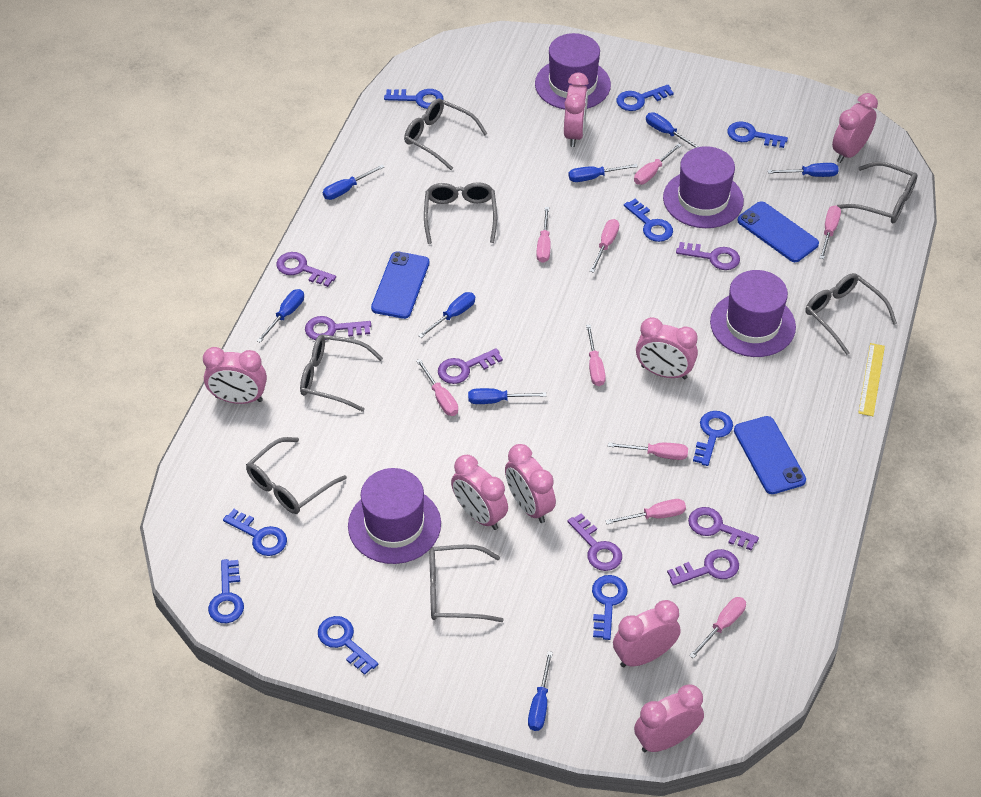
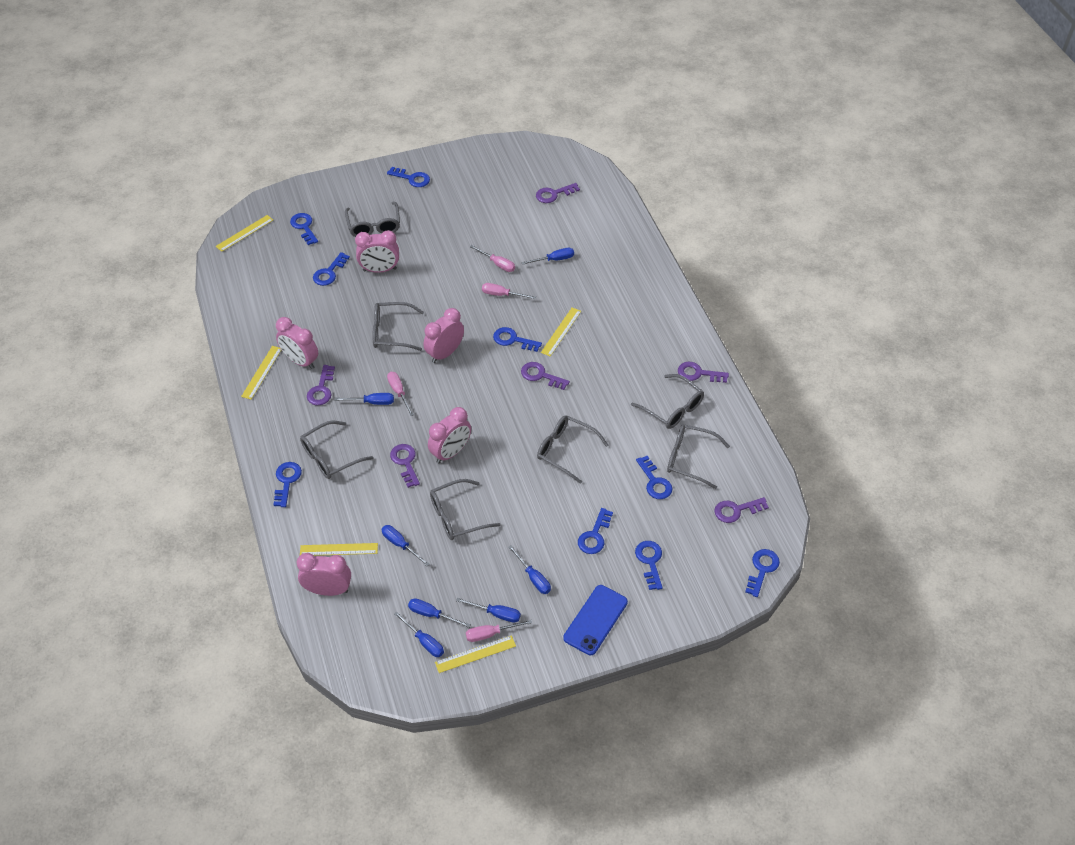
blue phone: 3 -> 1
blue screwdriver: 8 -> 7
pink clock: 8 -> 5
pink screwdriver: 9 -> 4
purple hat: 4 -> 0
purple key: 7 -> 6
yellow ruler: 1 -> 5

